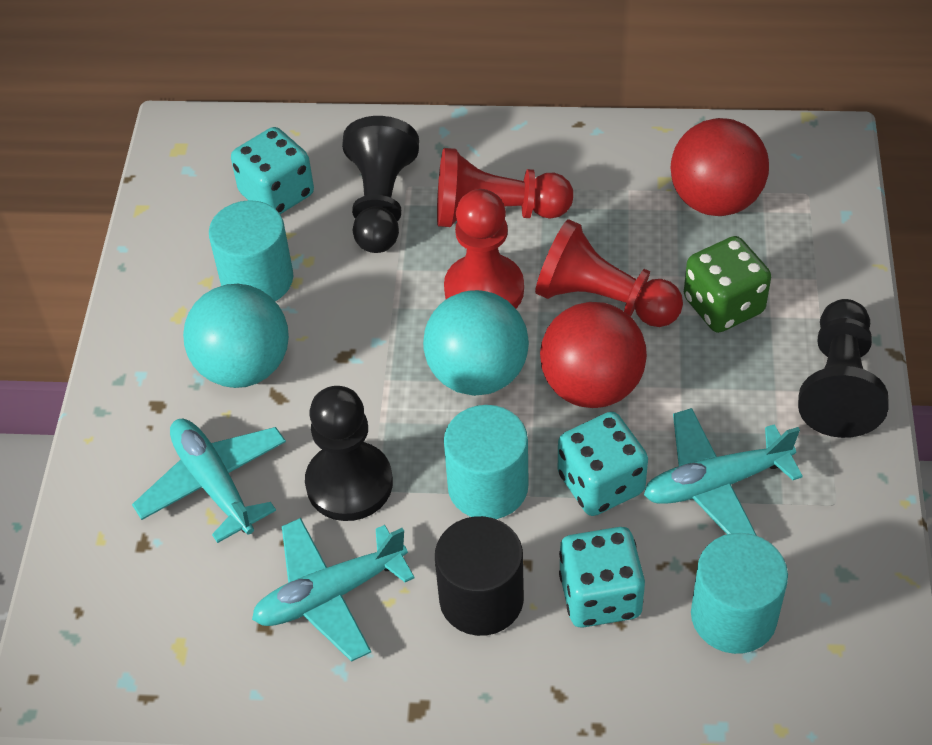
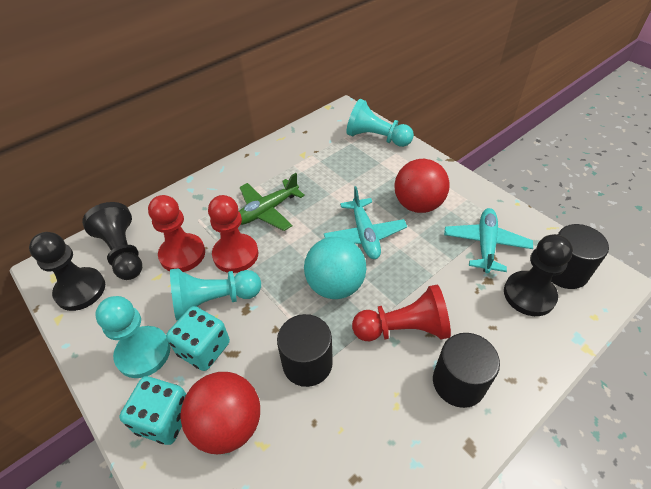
black cylinder: 1 -> 3
green dice: 1 -> 0
green plane: 0 -> 1
turquoise ball: 2 -> 1
turquoise cylinder: 3 -> 0
turquoise dice: 3 -> 2
turquoise pawn: 0 -> 3
turquoise plane: 3 -> 2

